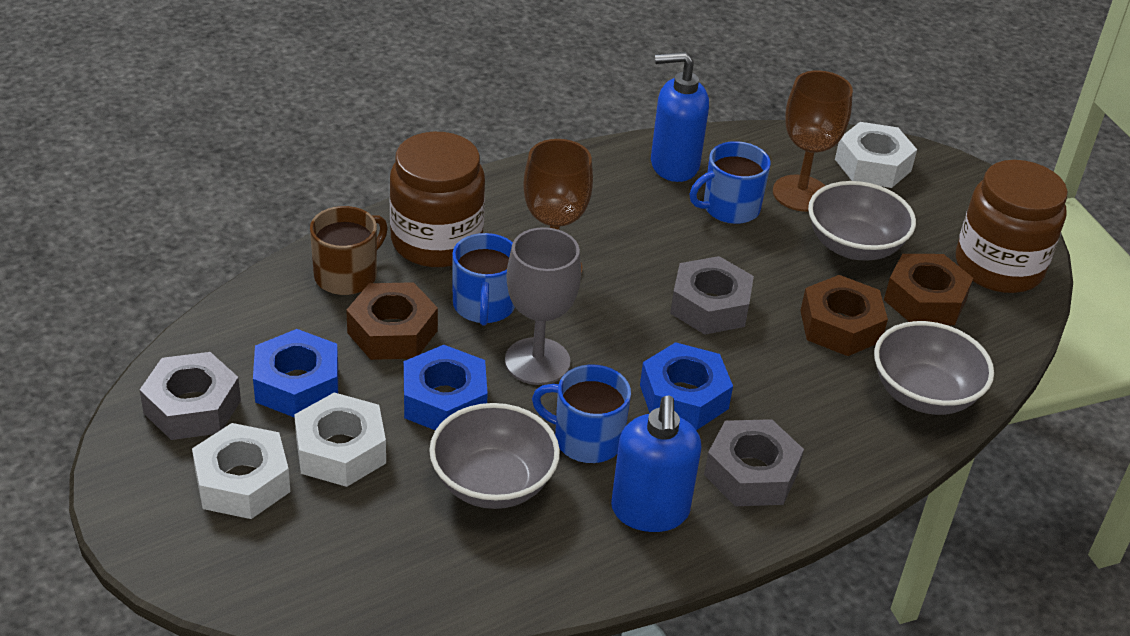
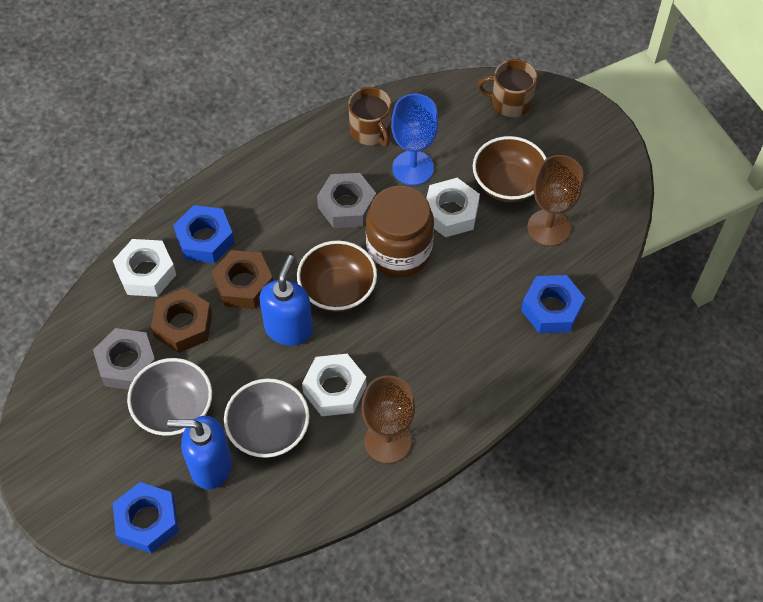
blue goblet: 0 -> 1
blue mug: 3 -> 0
brown bowl: 0 -> 2
brown jar: 2 -> 1
brown mug: 1 -> 2
brown nut: 3 -> 2
grey bowl: 3 -> 2
grey goblet: 1 -> 0
grey nut: 3 -> 2

